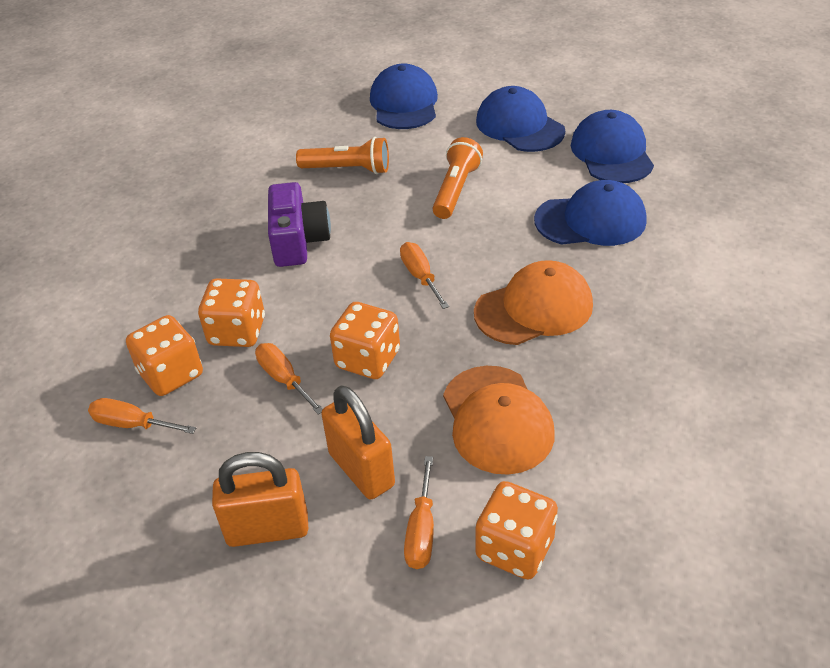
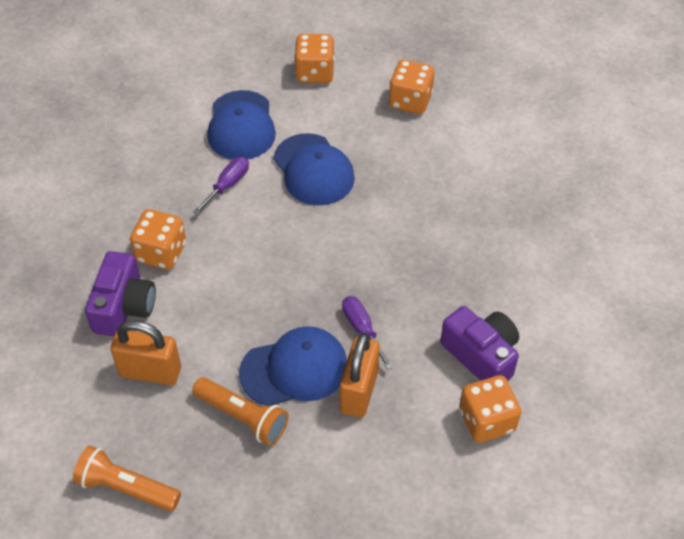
blue cap: 4 -> 3
orange cap: 2 -> 0
orange screwdriver: 4 -> 0
purple camera: 1 -> 2
purple screwdriver: 0 -> 2

